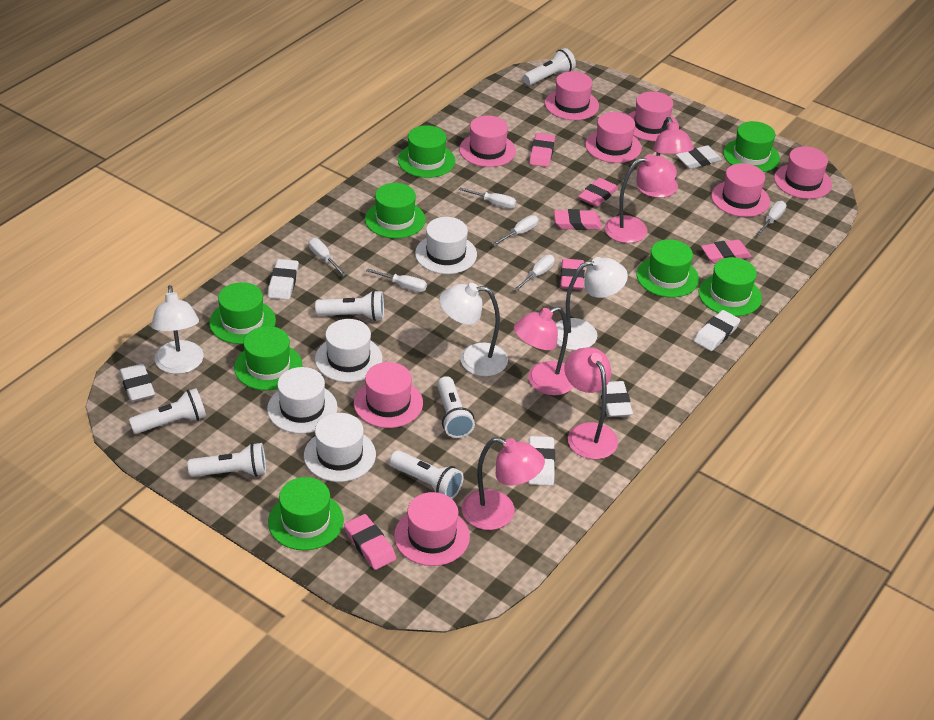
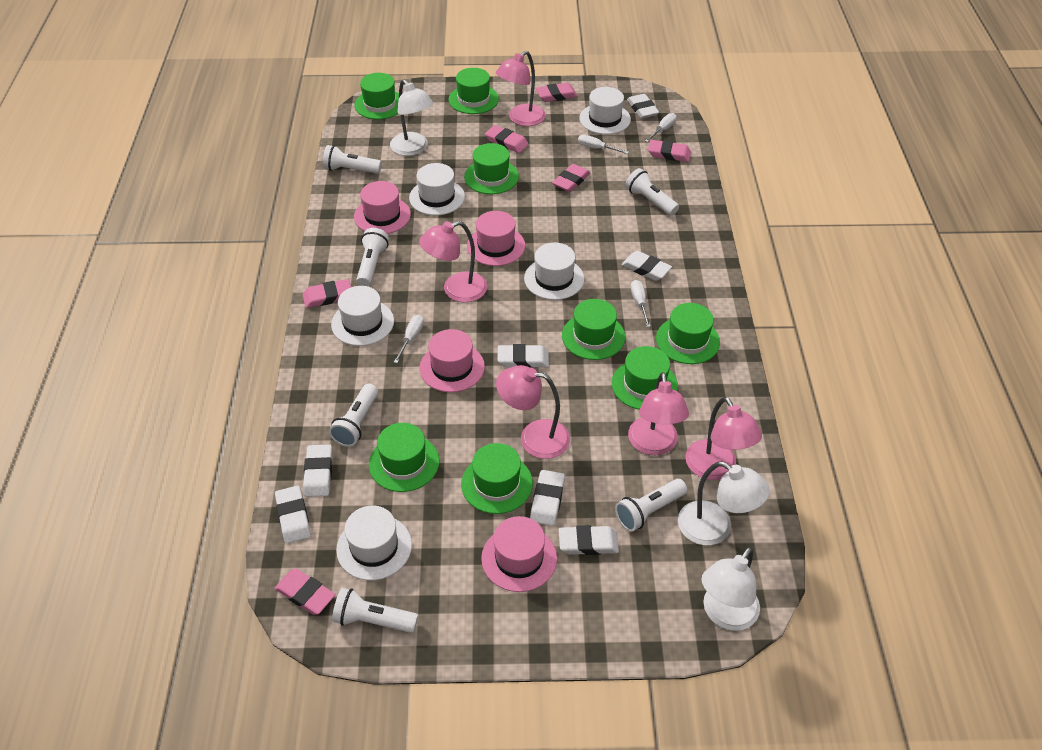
pink hat: 8 -> 4
white eraser: 6 -> 7
white hat: 4 -> 5
white screwdriver: 6 -> 4

